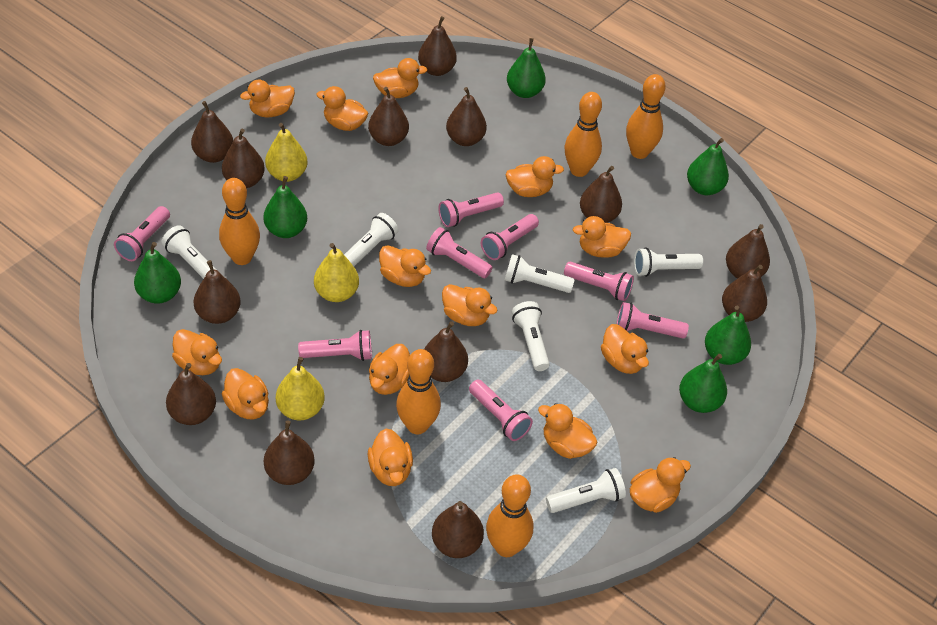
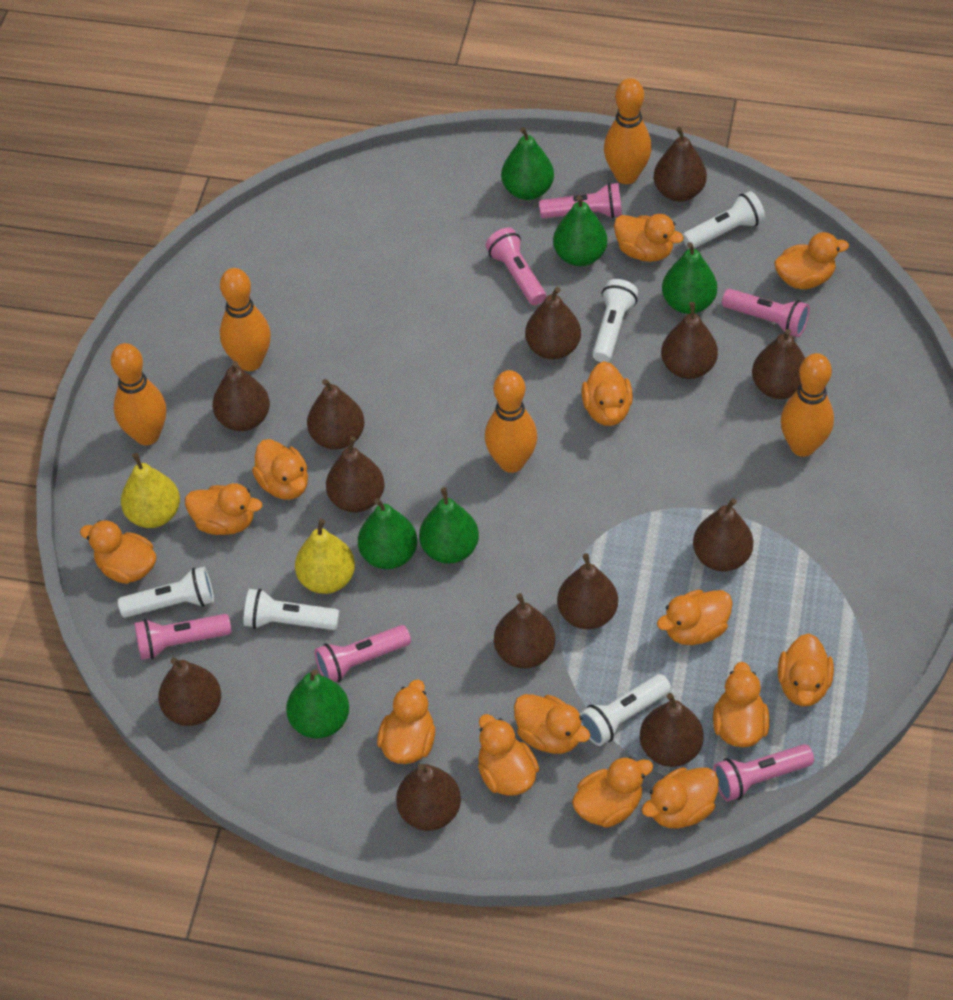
pink flashlight: 8 -> 6
white flashlight: 6 -> 5
yellow pear: 3 -> 2

